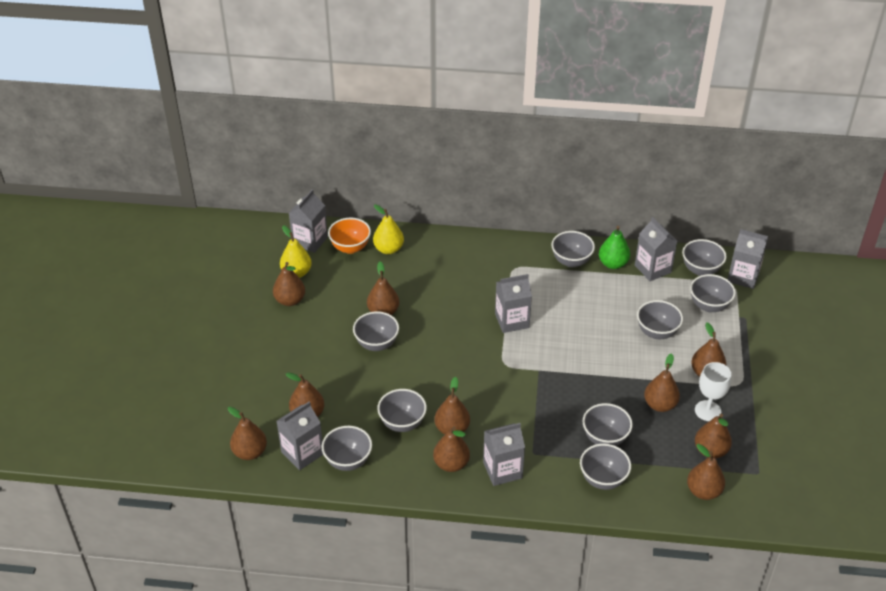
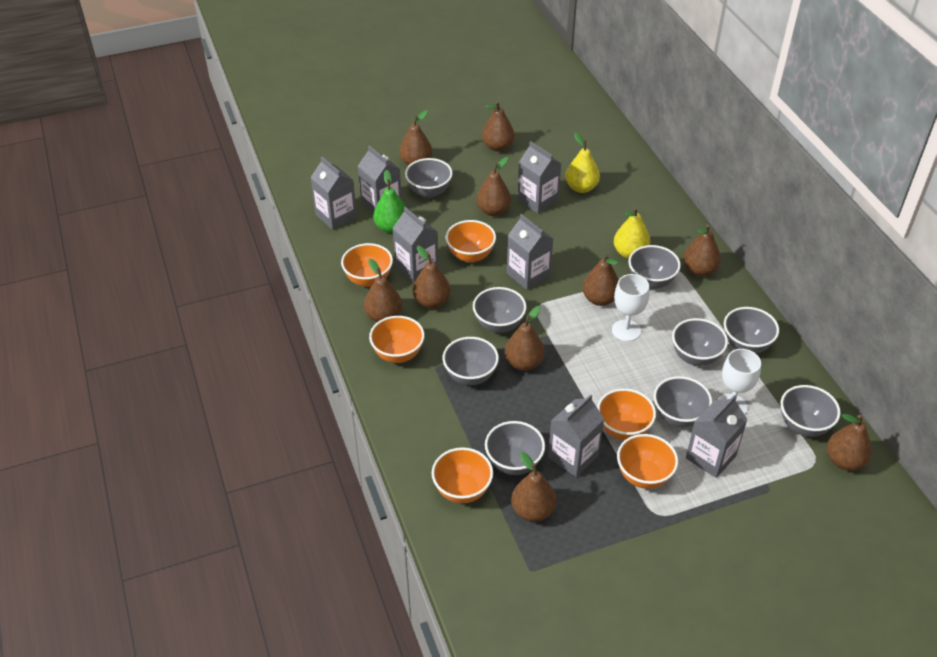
grey carton: 6 -> 7
orange bowl: 1 -> 6
white goblet: 1 -> 2

